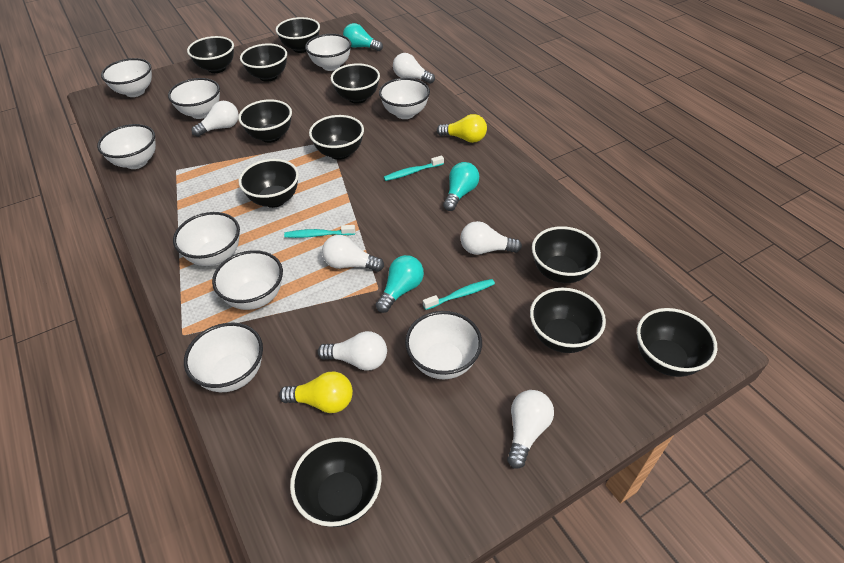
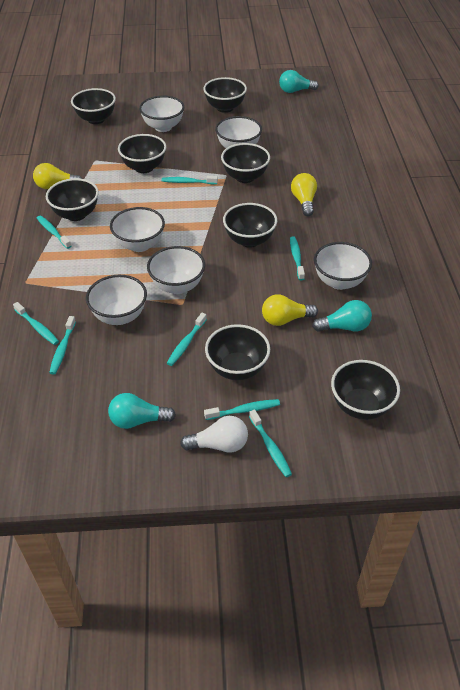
black bowl: 11 -> 8
turquoise toothbrush: 3 -> 8
white bowl: 9 -> 6
white light bulb: 6 -> 1
yellow light bulb: 2 -> 3

